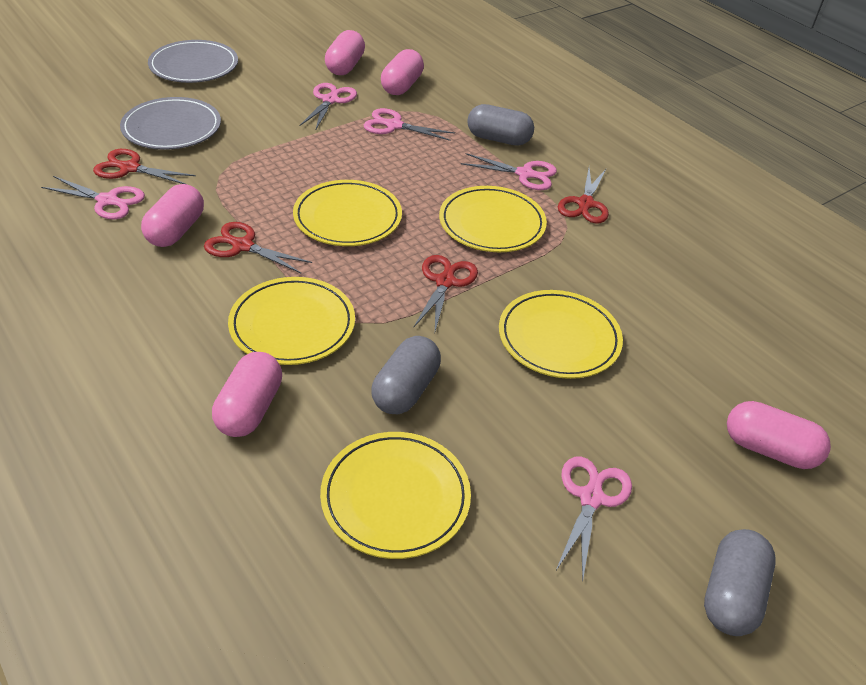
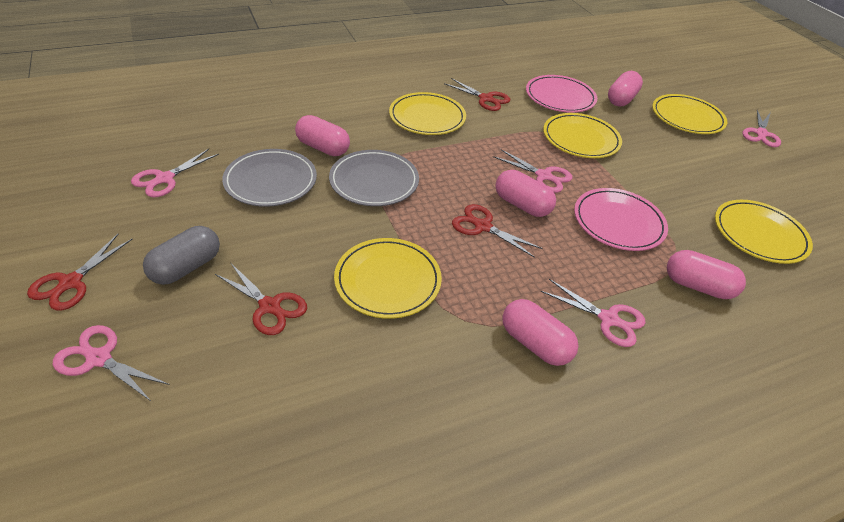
grey capsule: 3 -> 1
pink plate: 0 -> 2

